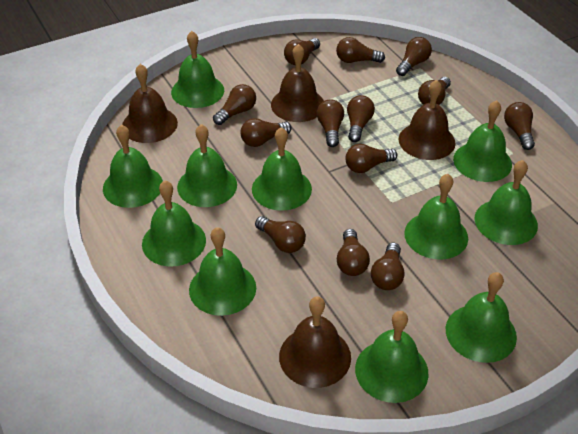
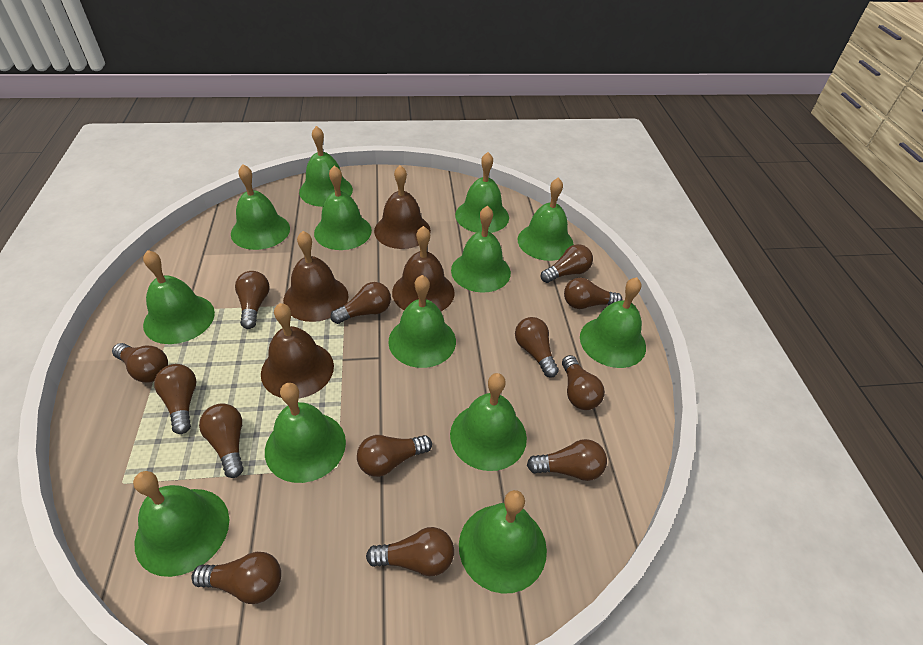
green bell: 11 -> 13

